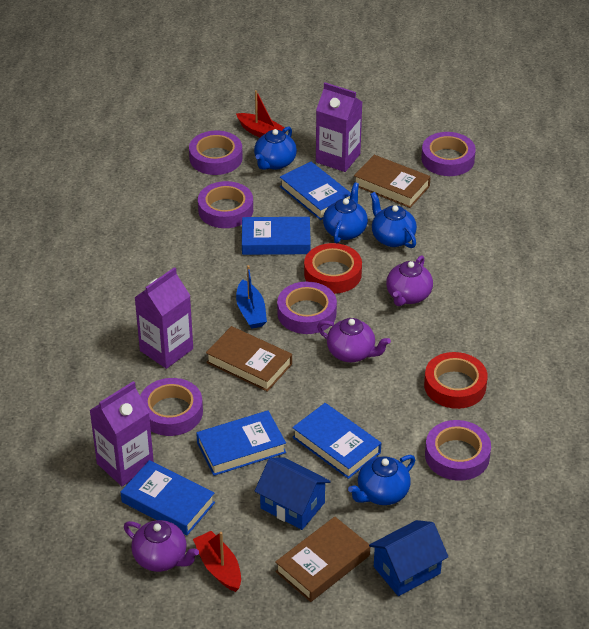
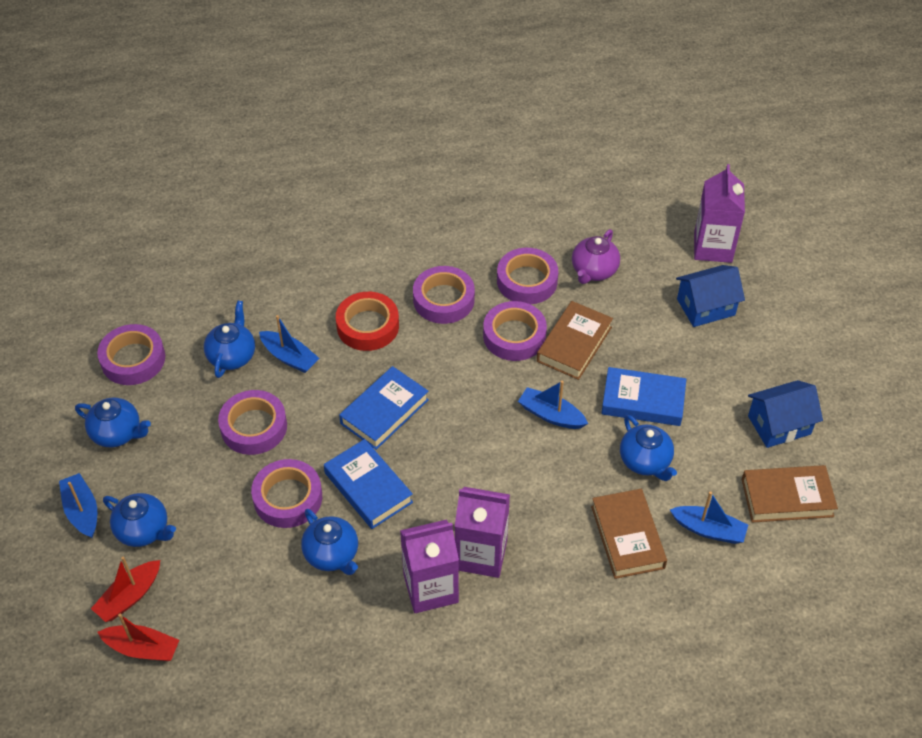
blue boat: 1 -> 4
blue book: 5 -> 3
blue teapot: 4 -> 5
purple teapot: 3 -> 1
red tape: 2 -> 1

